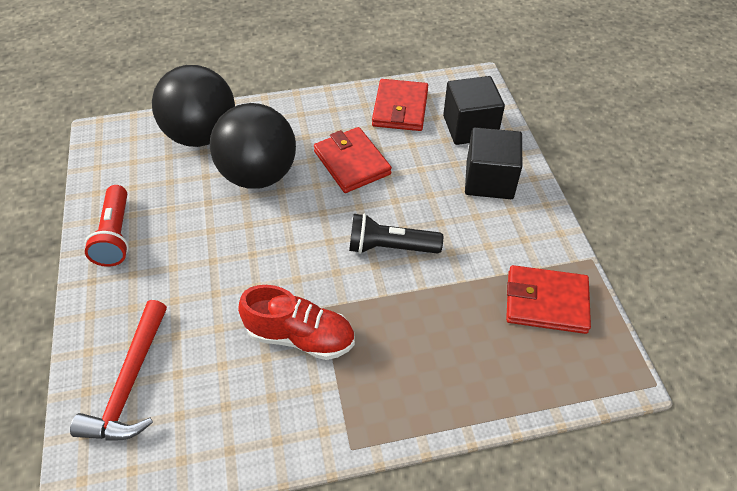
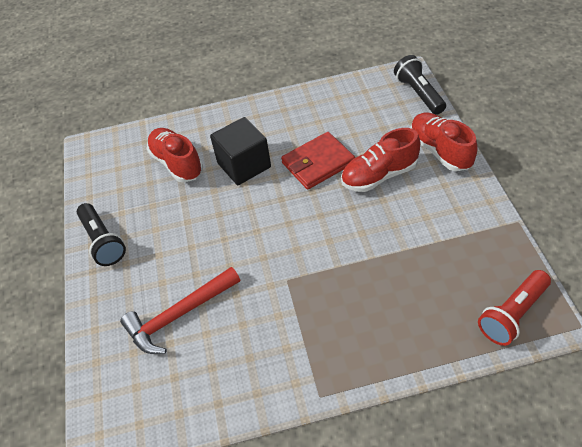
black ball: 2 -> 0
black cube: 2 -> 1
black flashlight: 1 -> 2
red shoe: 1 -> 3
red wallet: 3 -> 1

